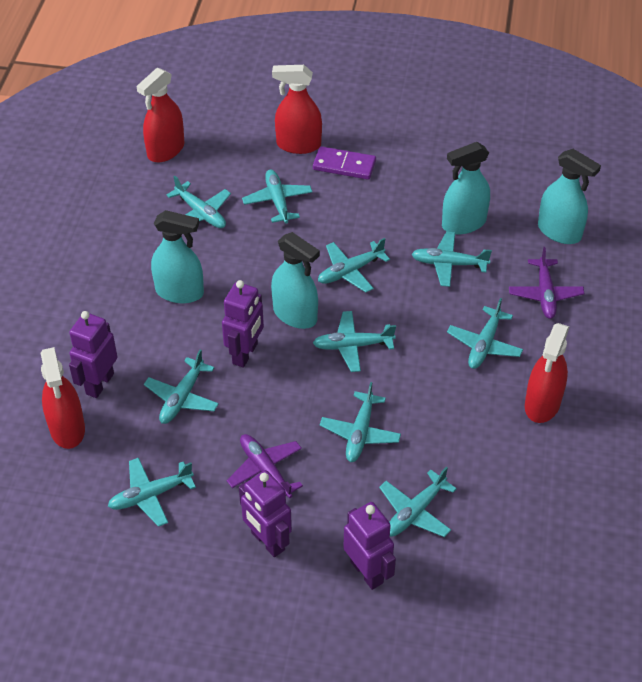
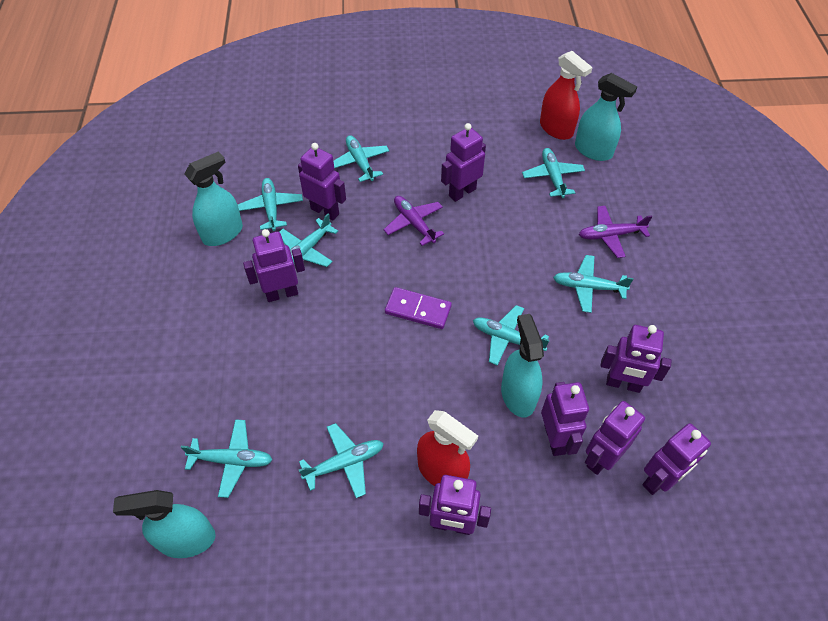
purple robot: 4 -> 8
red spray bottle: 4 -> 2
turquoise plane: 10 -> 8

